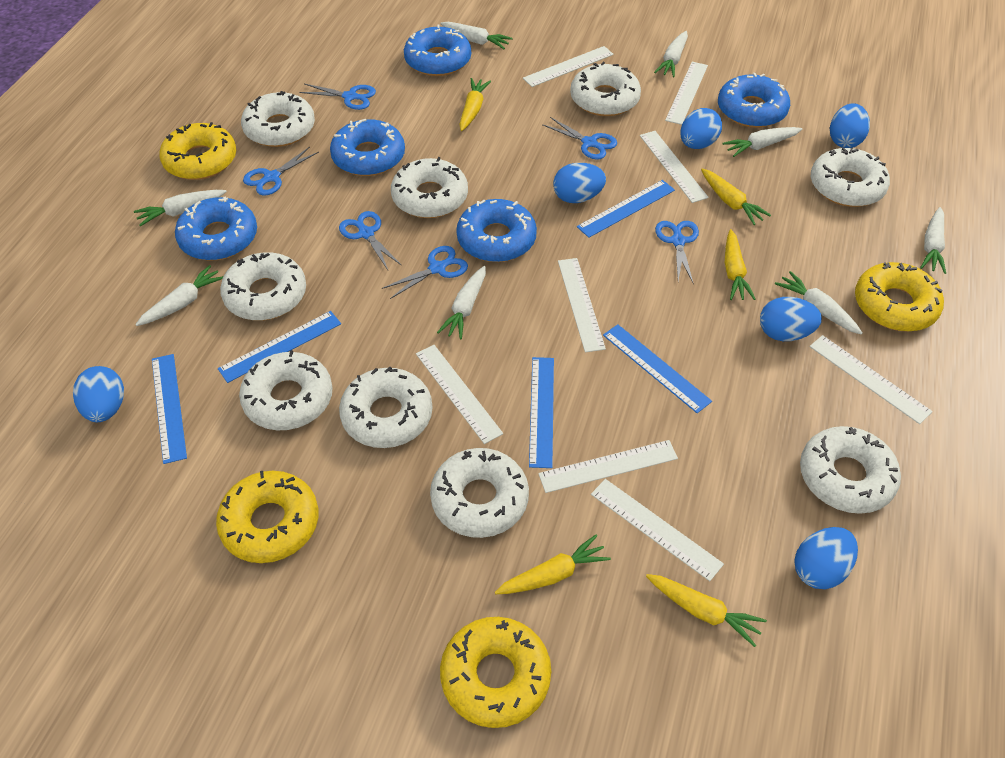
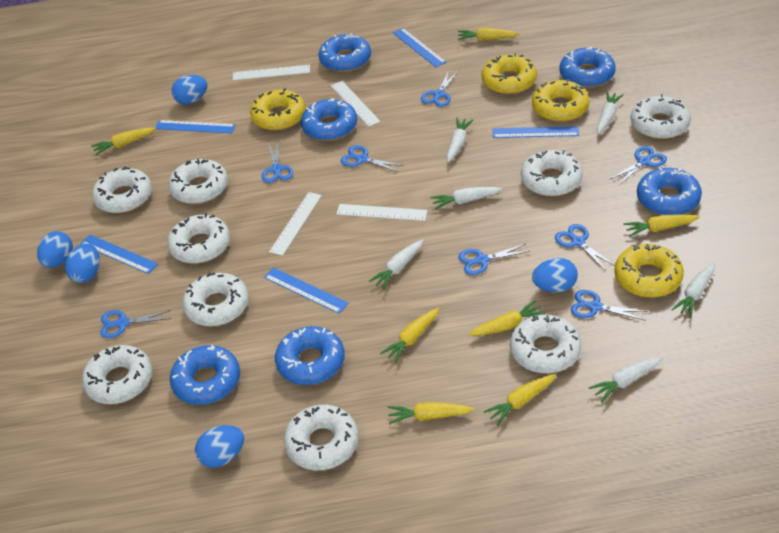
blue donut: 5 -> 6
blue egg: 6 -> 5
blue scissors: 6 -> 8
white carrot: 8 -> 6
white ruler: 8 -> 4
yellow carrot: 5 -> 7

